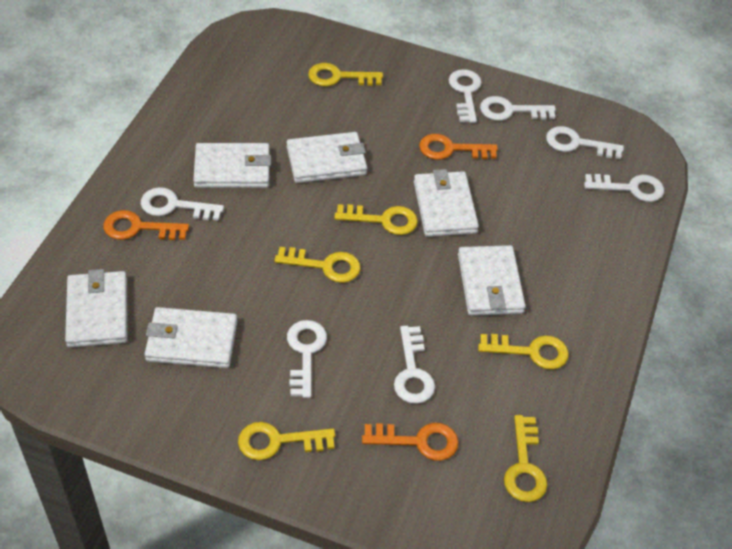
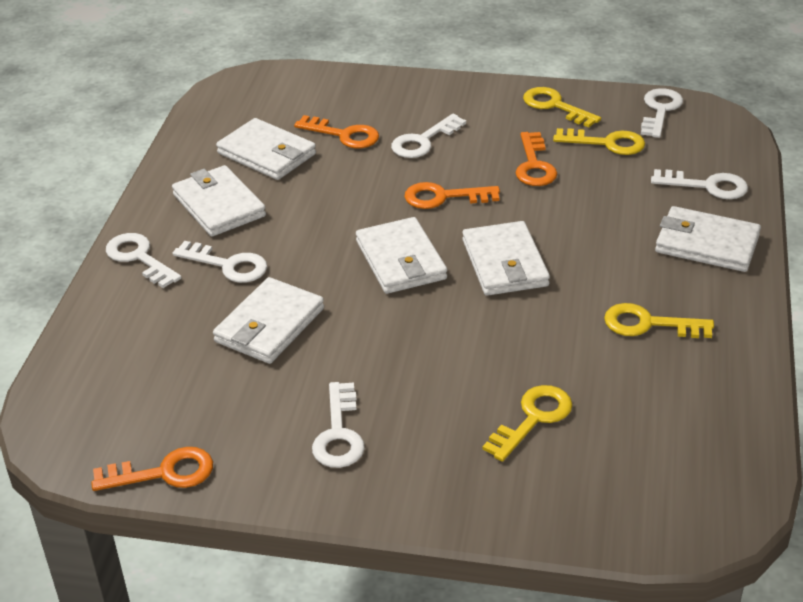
orange key: 3 -> 4
white key: 7 -> 6
yellow key: 6 -> 4

